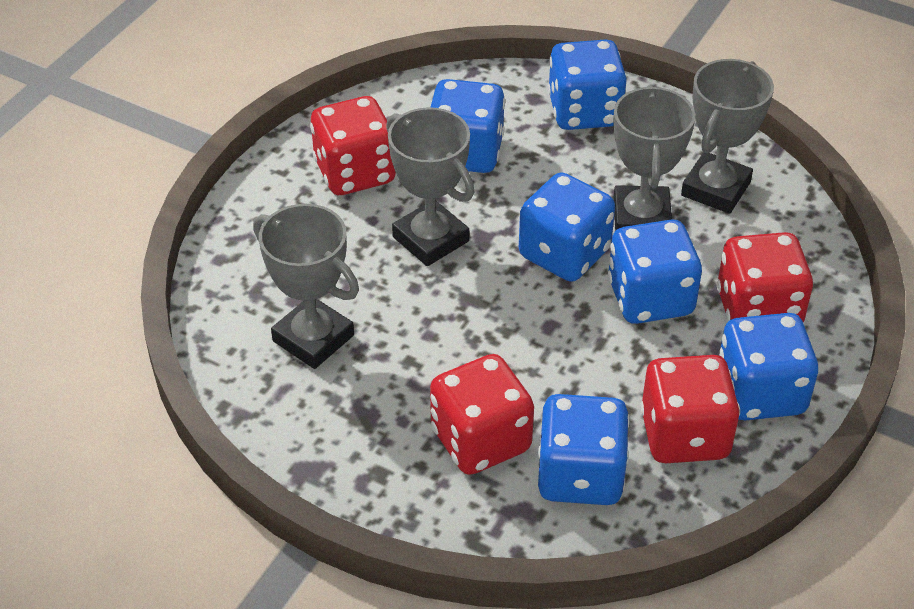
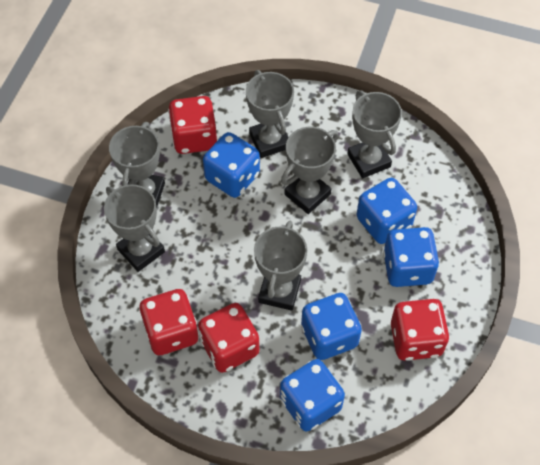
blue dice: 6 -> 5
grey trophy: 4 -> 6

